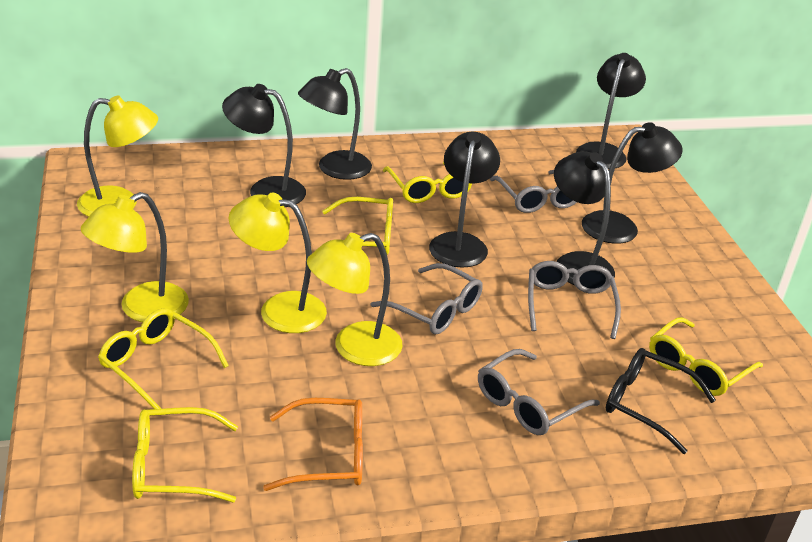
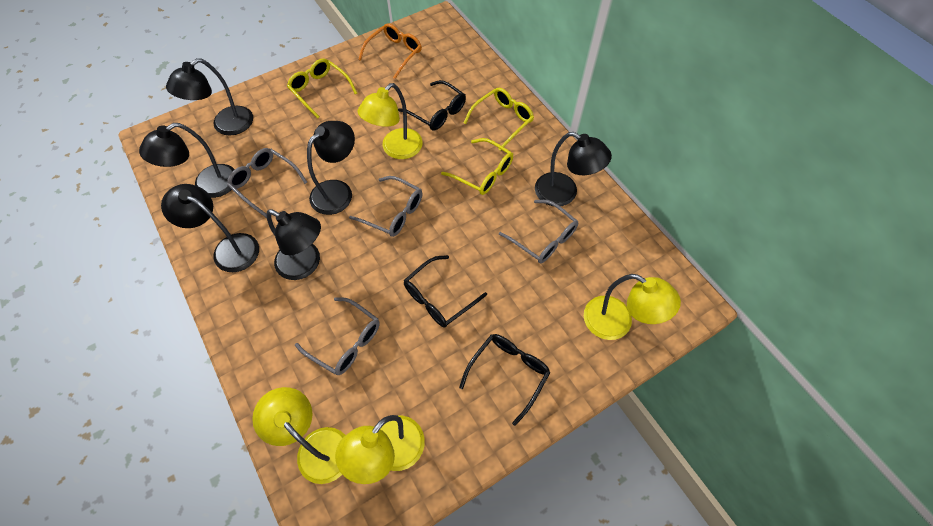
black glasses: 1 -> 3
yellow glasses: 5 -> 3

